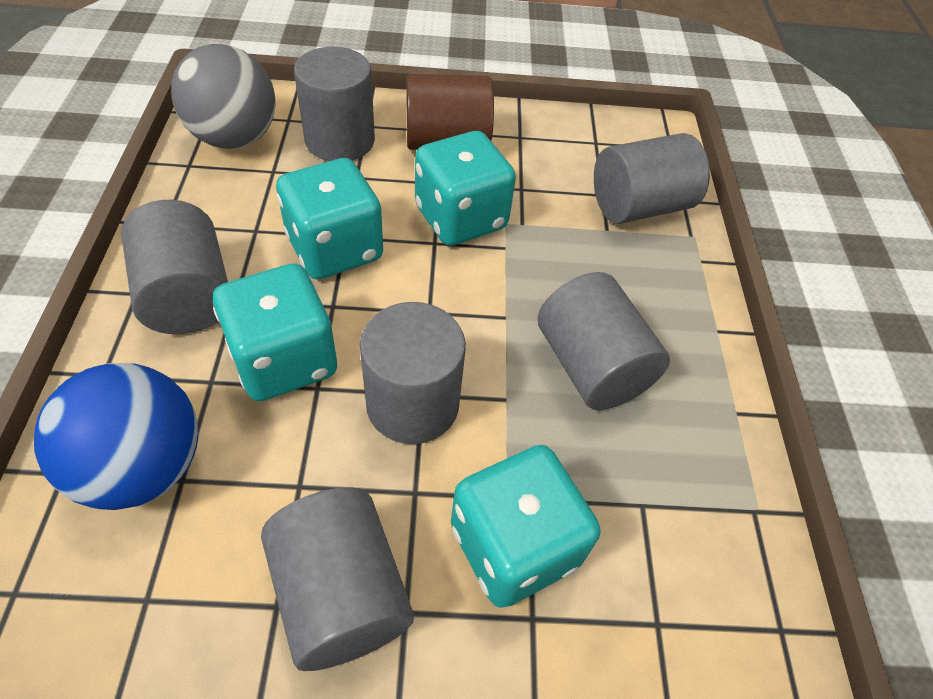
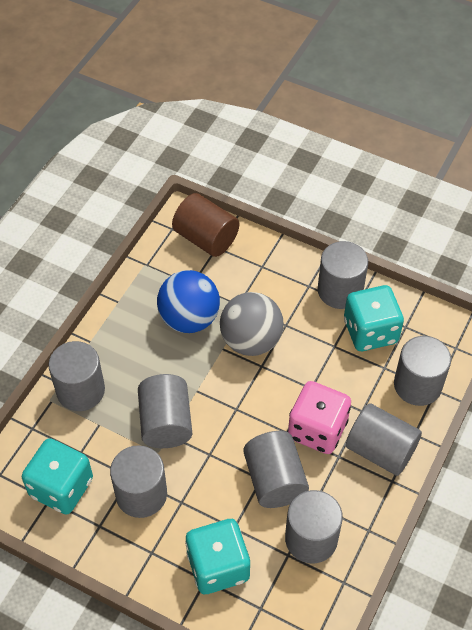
grey cylinder: 6 -> 8
pink dice: 0 -> 1
turquoise dice: 4 -> 3

